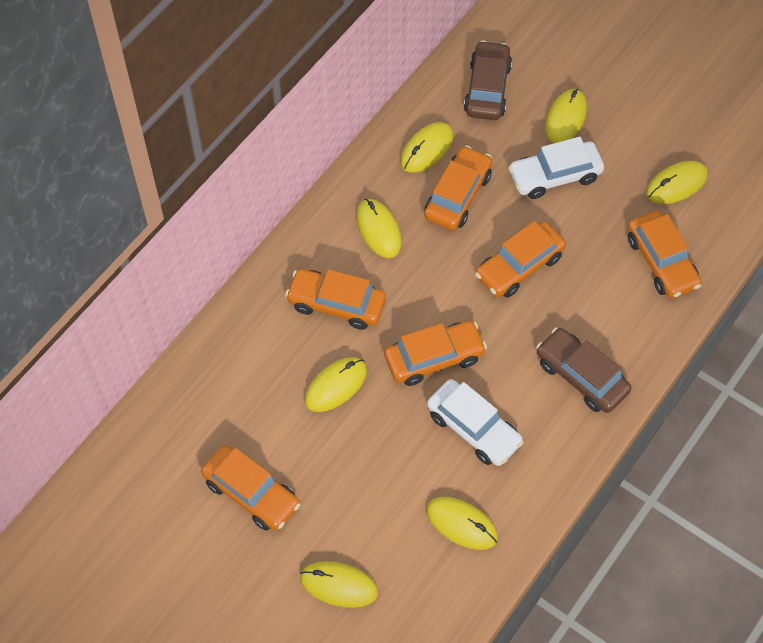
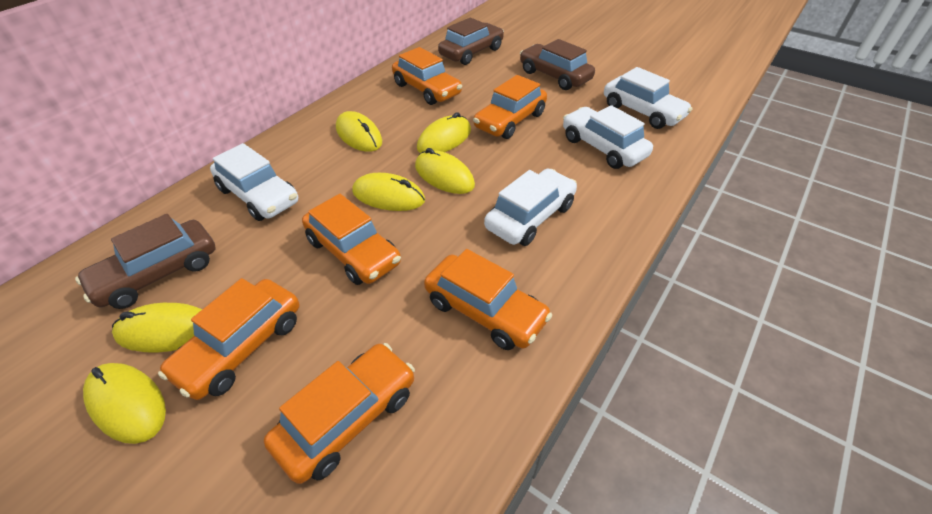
brown car: 2 -> 3
white car: 2 -> 4
yellow mouse: 7 -> 6

